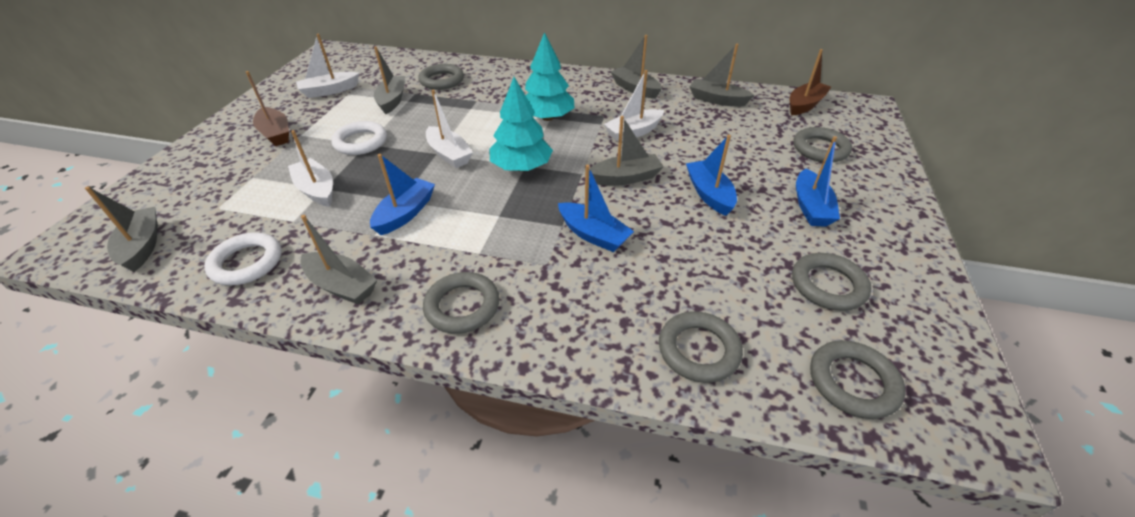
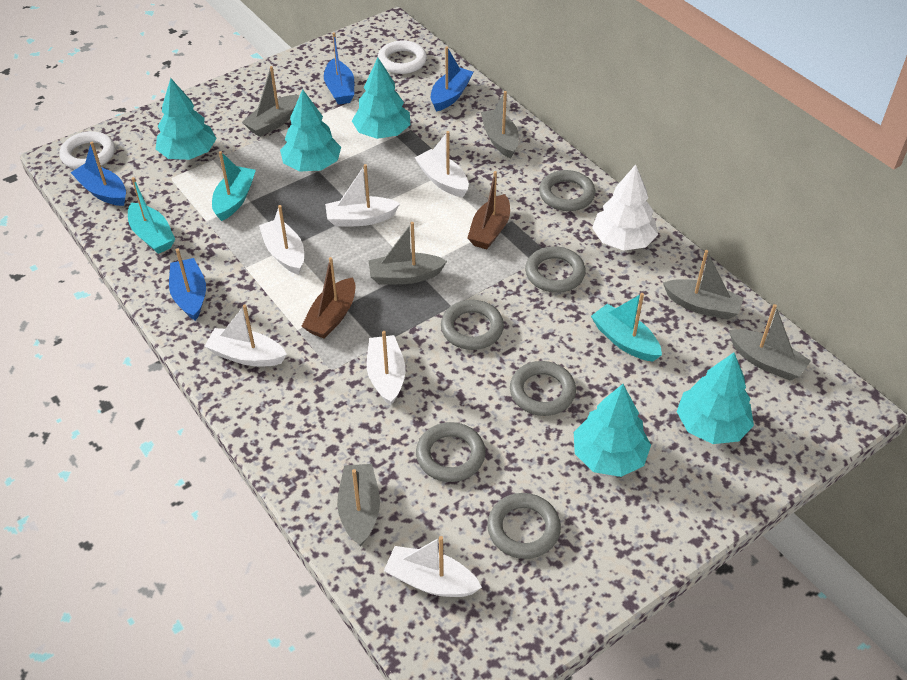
turquoise boat: 0 -> 3
turquoise tree: 2 -> 5
white boat: 4 -> 6
white tree: 0 -> 1

